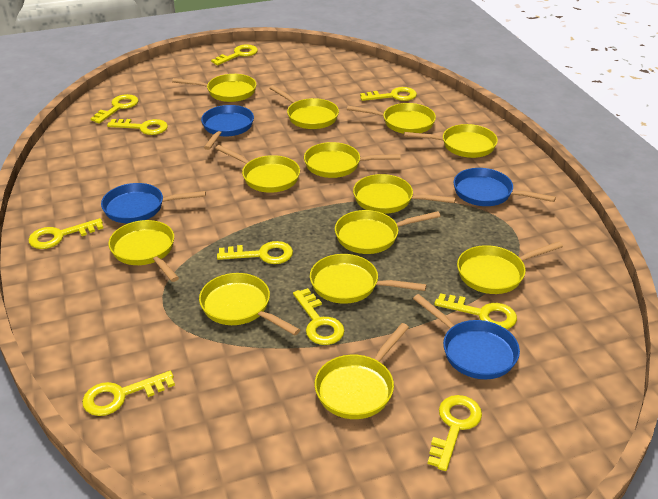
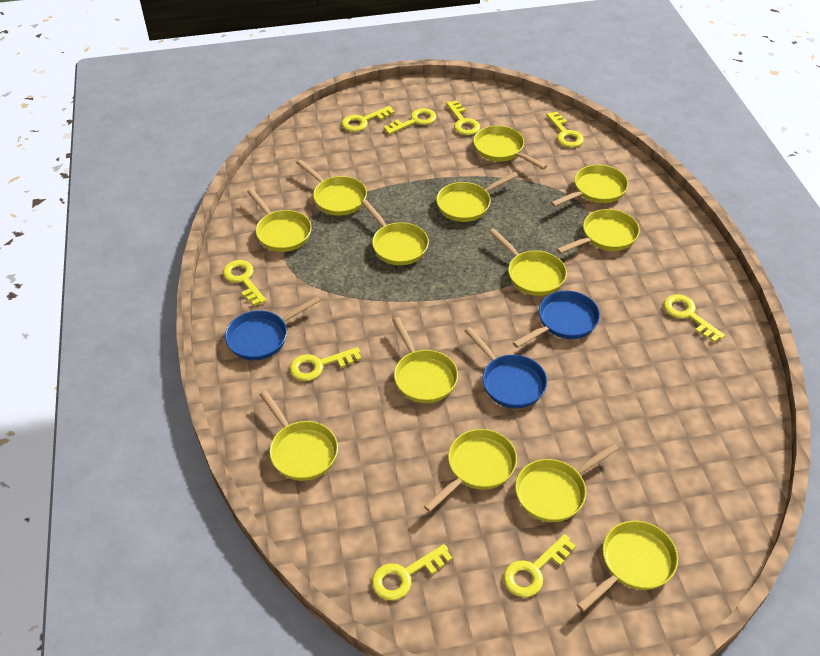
blue pan: 4 -> 3
yellow key: 10 -> 9

